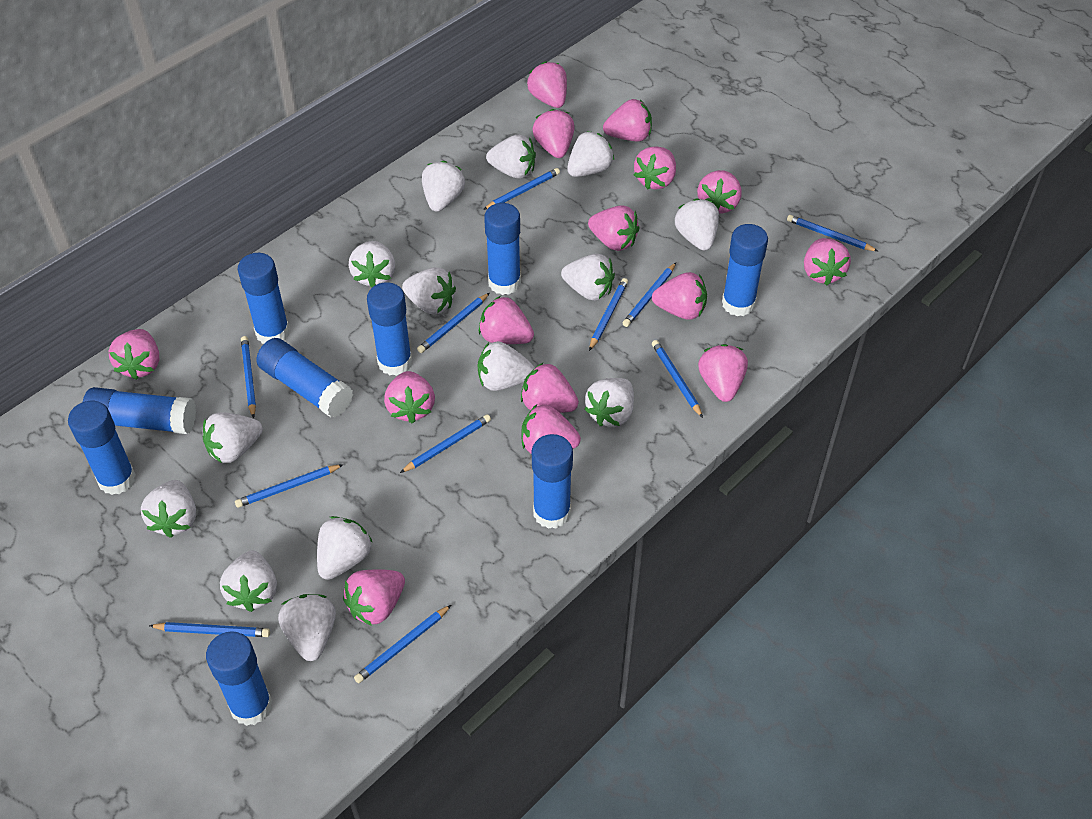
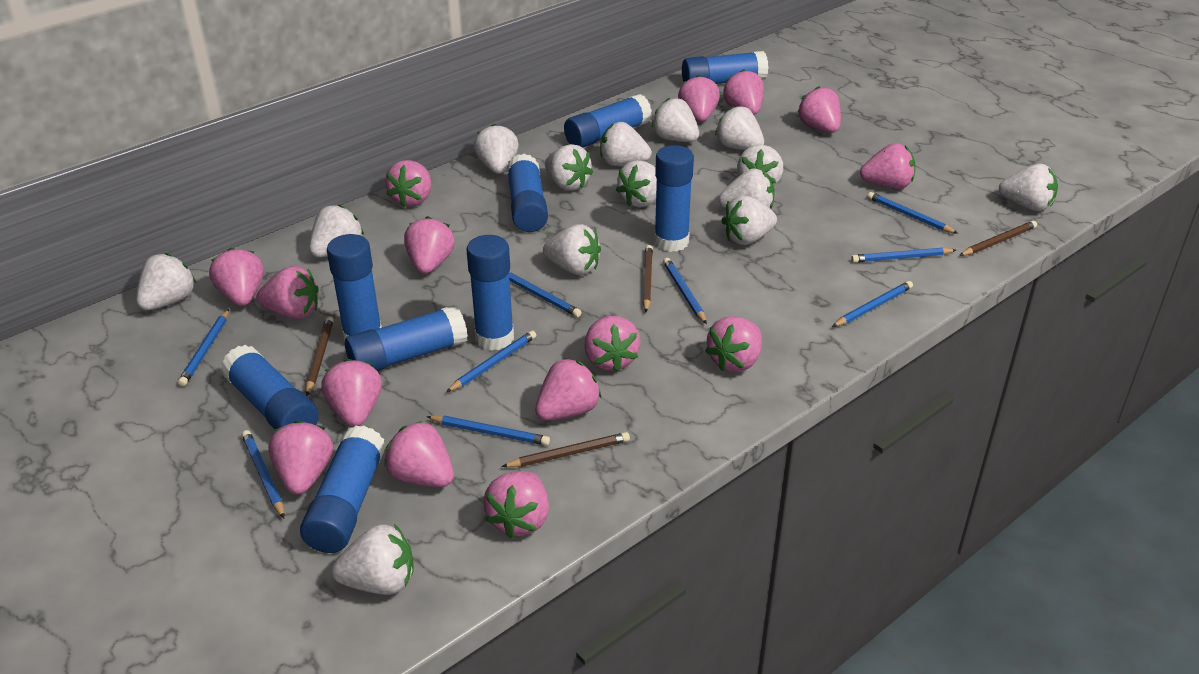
blue pencil: 11 -> 9
brown pencil: 0 -> 4

